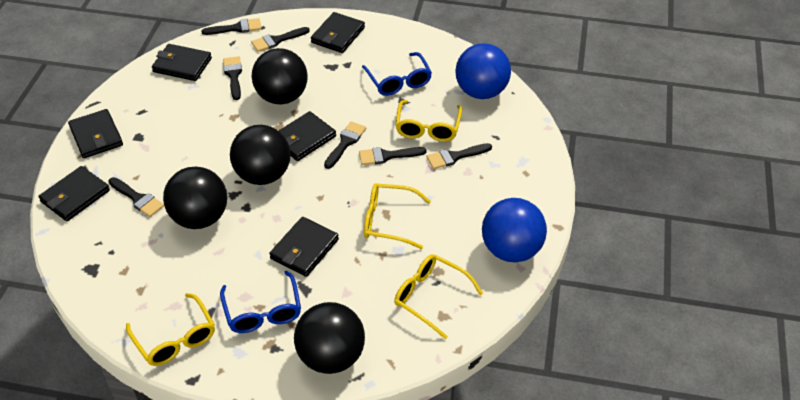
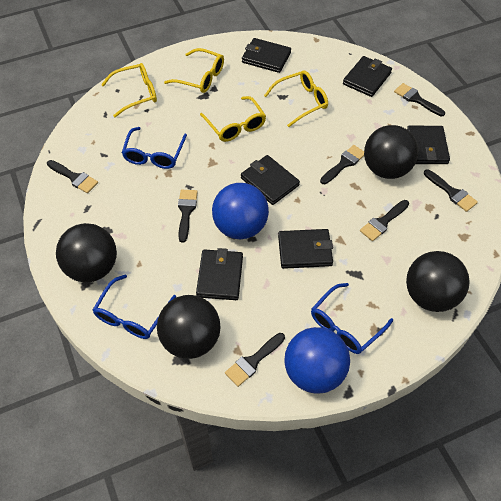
blue glasses: 2 -> 3

